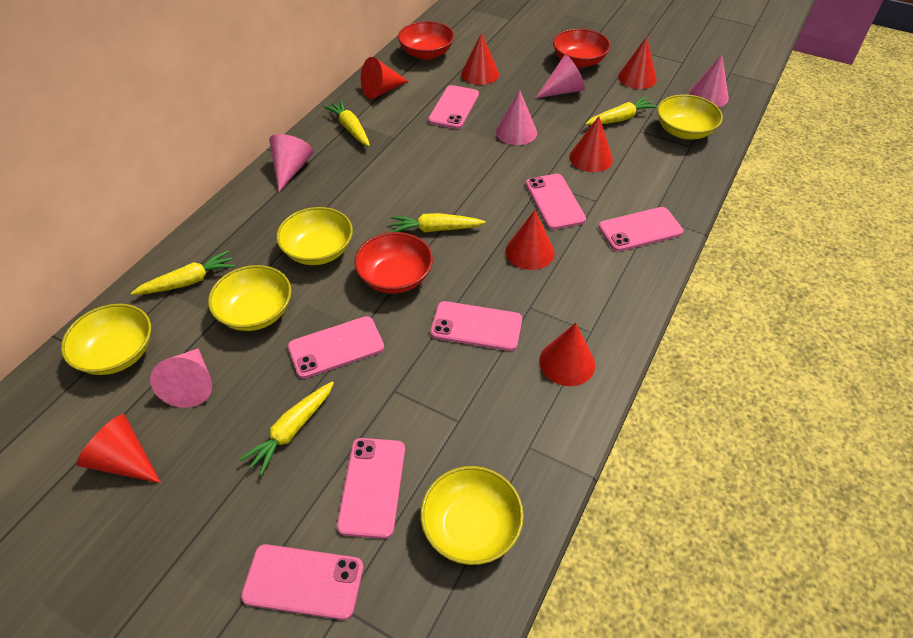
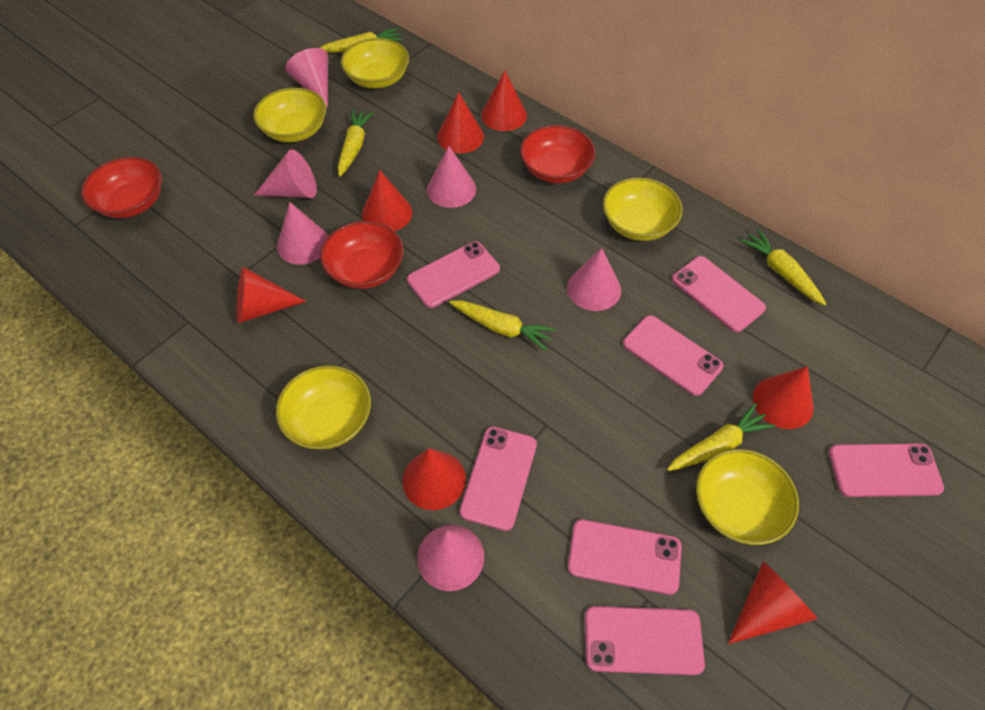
pink cone: 5 -> 6

